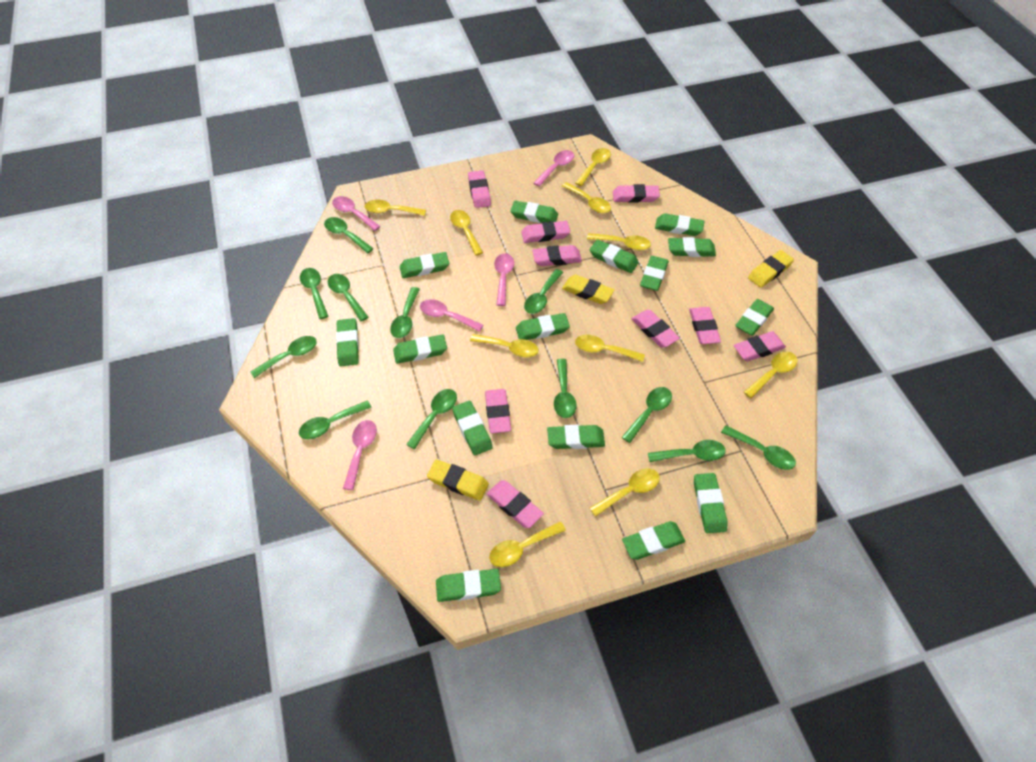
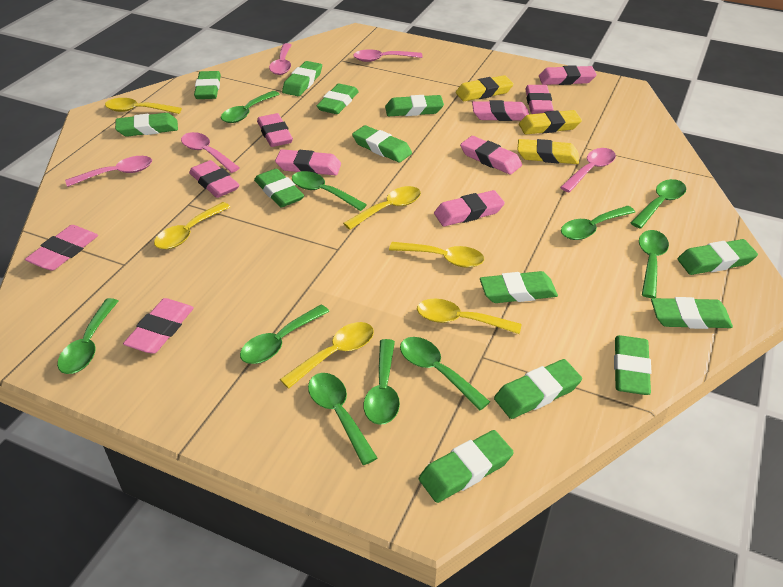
green eraser: 15 -> 13
green spoon: 12 -> 10
pink eraser: 9 -> 10
yellow spoon: 10 -> 6

